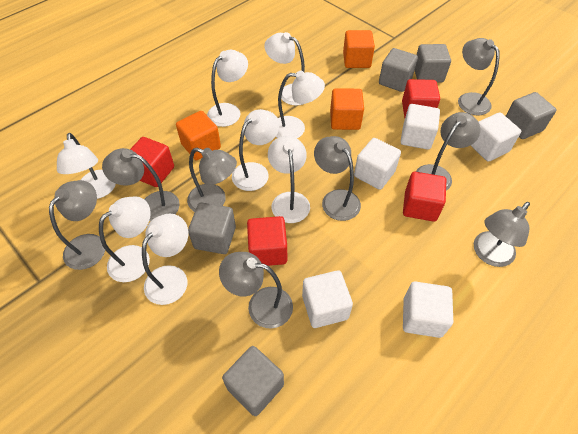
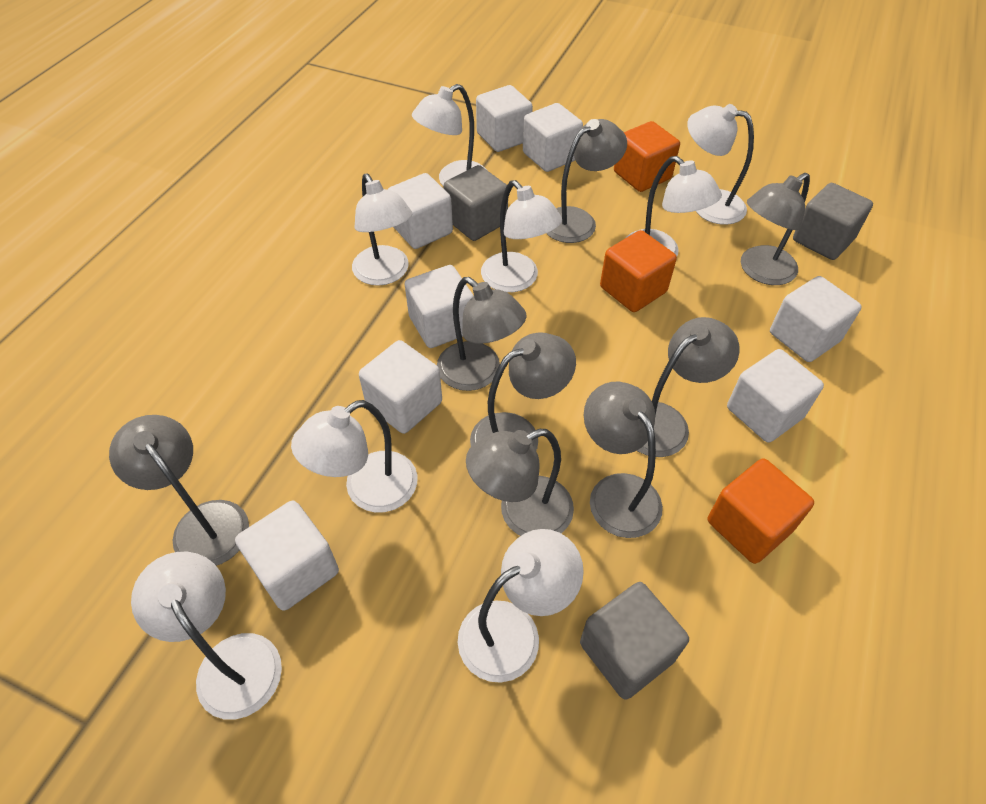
grey cube: 5 -> 3
red cube: 4 -> 0
white cube: 5 -> 8

